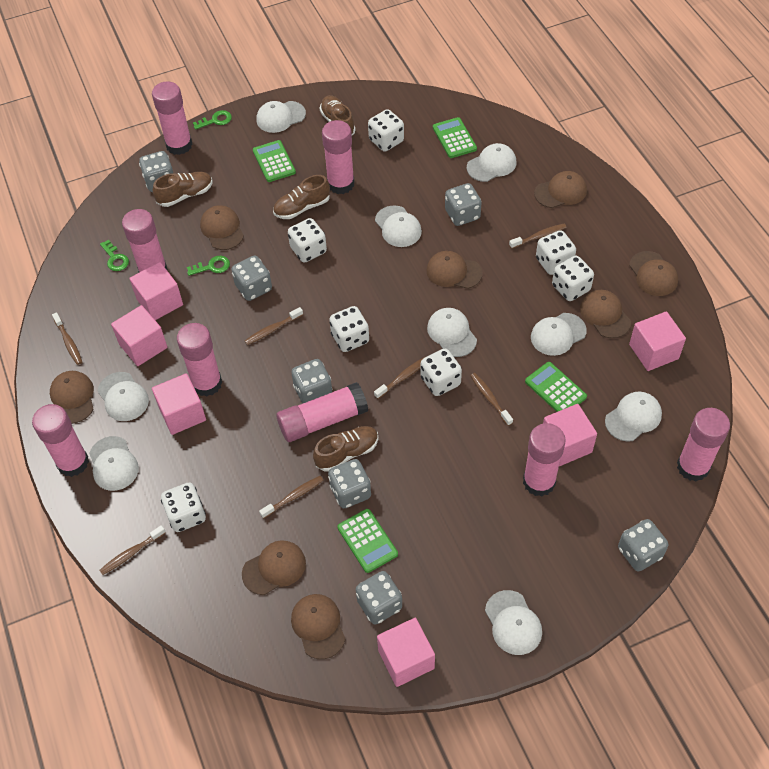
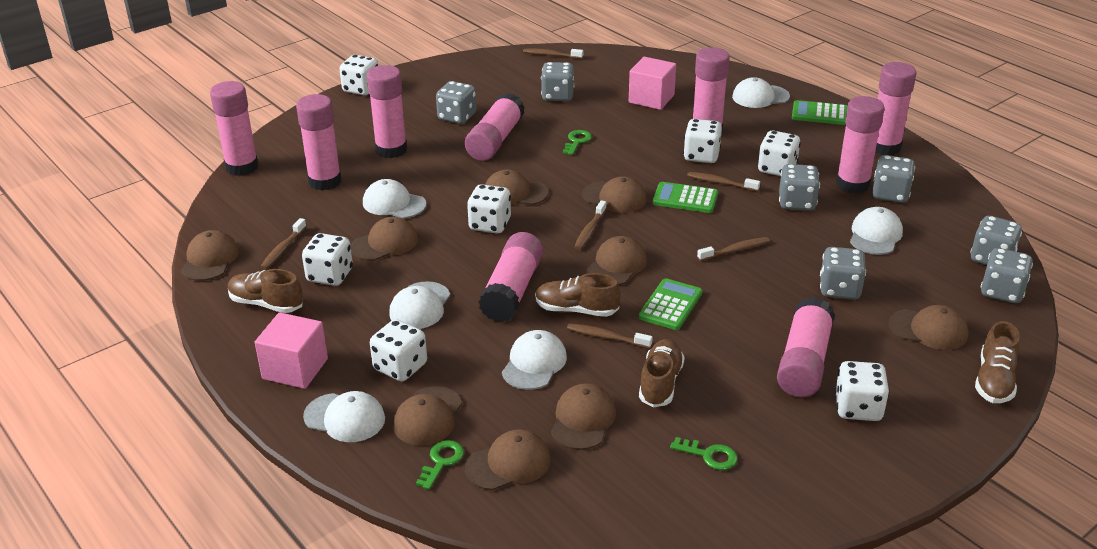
brown cap: 8 -> 9
brown toothbrush: 7 -> 6
green calculator: 4 -> 3
pink cube: 6 -> 2
pink glue stick: 8 -> 9
white cap: 9 -> 6

